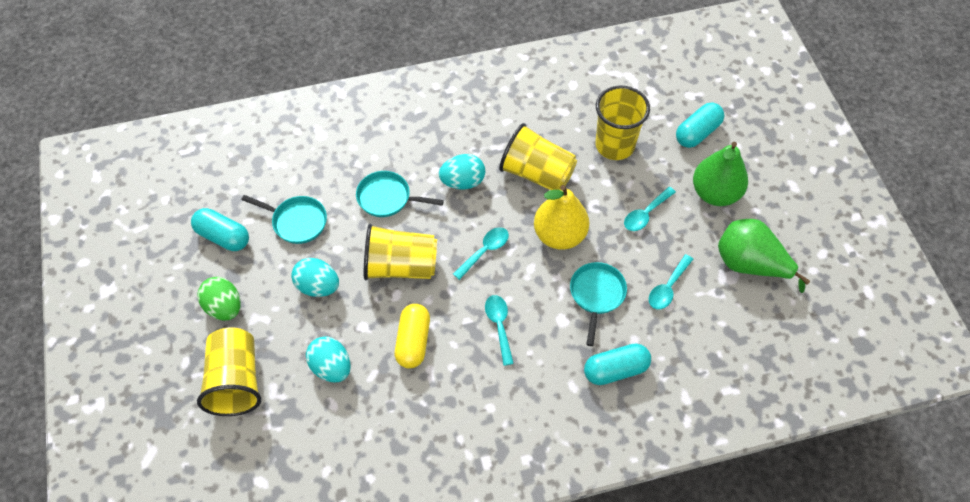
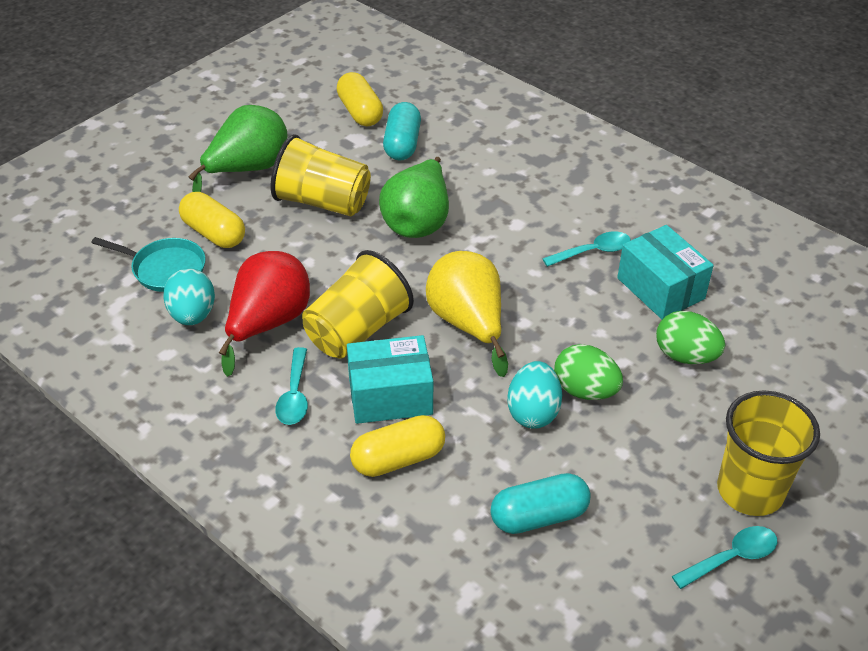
green egg: 1 -> 2
red pear: 0 -> 1
turquoise box: 0 -> 2
turquoise capsule: 3 -> 2
turquoise egg: 3 -> 2
turquoise pan: 3 -> 1
turquoise spoon: 4 -> 3
yellow capsule: 1 -> 3
yellow cup: 4 -> 3

